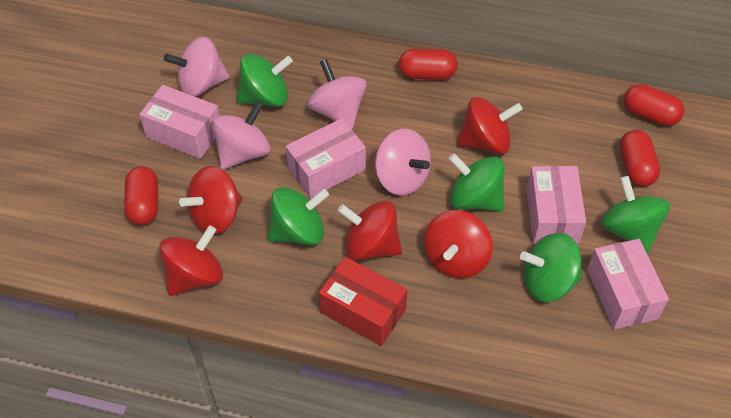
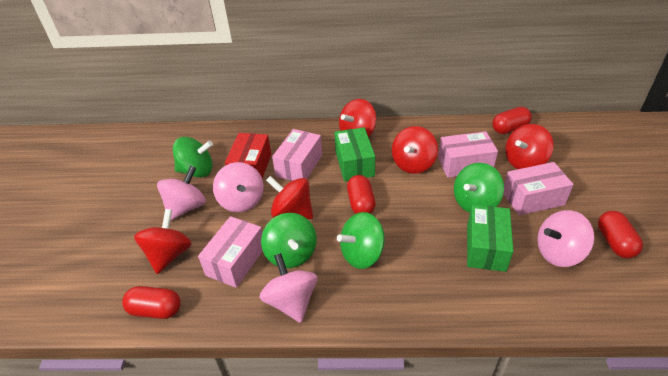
green box: 0 -> 2
green spinning top: 5 -> 4

